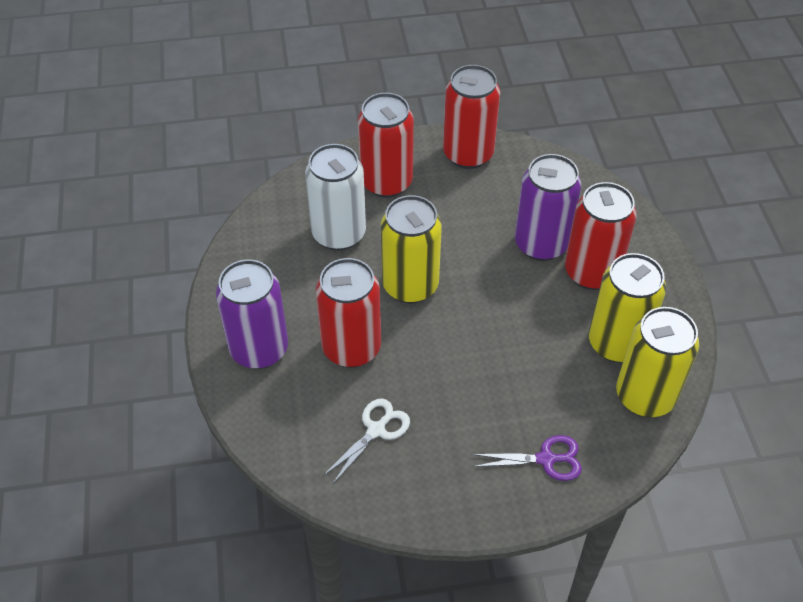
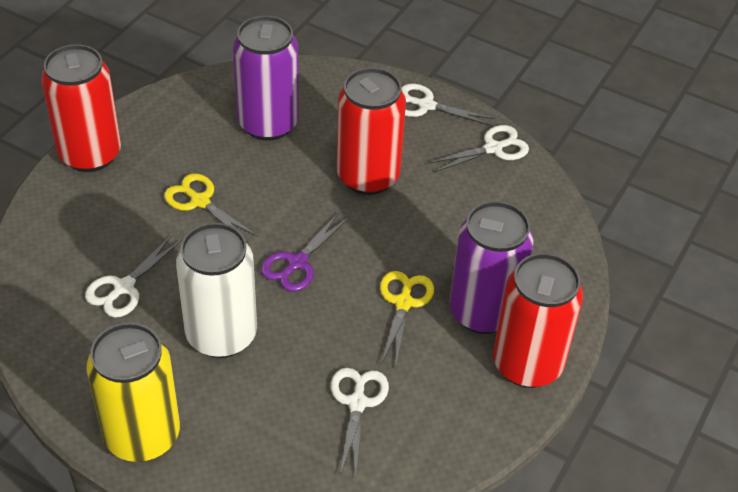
red can: 4 -> 3
white scissors: 1 -> 4
yellow can: 3 -> 1
yellow scissors: 0 -> 2

